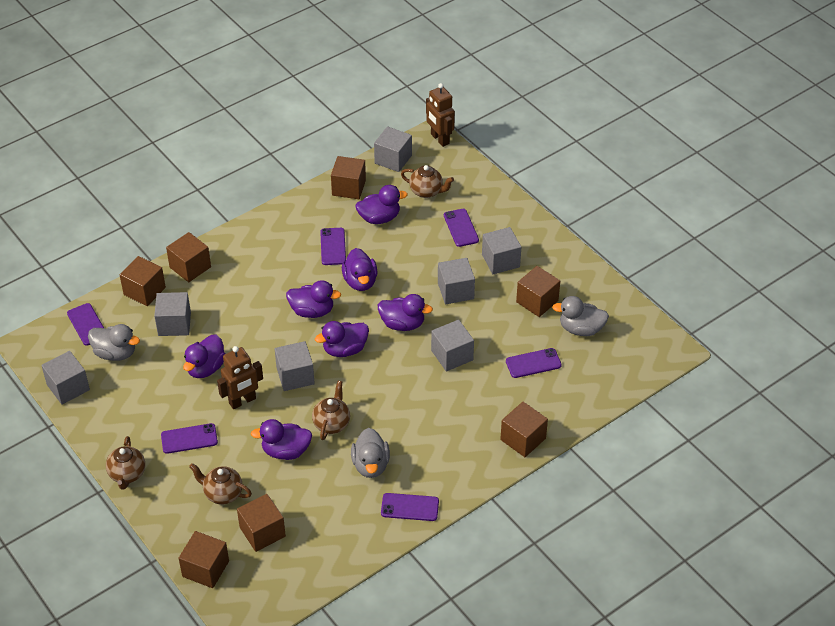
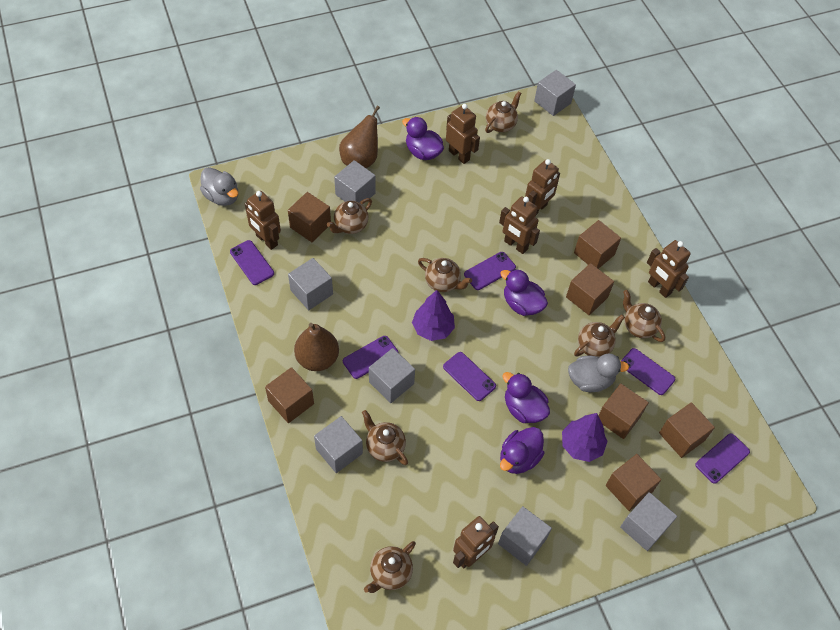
brown pear: 0 -> 2
brown robot: 2 -> 6
brown teapot: 4 -> 7
grey duck: 3 -> 2
purple duck: 7 -> 4
purple tree: 0 -> 2

